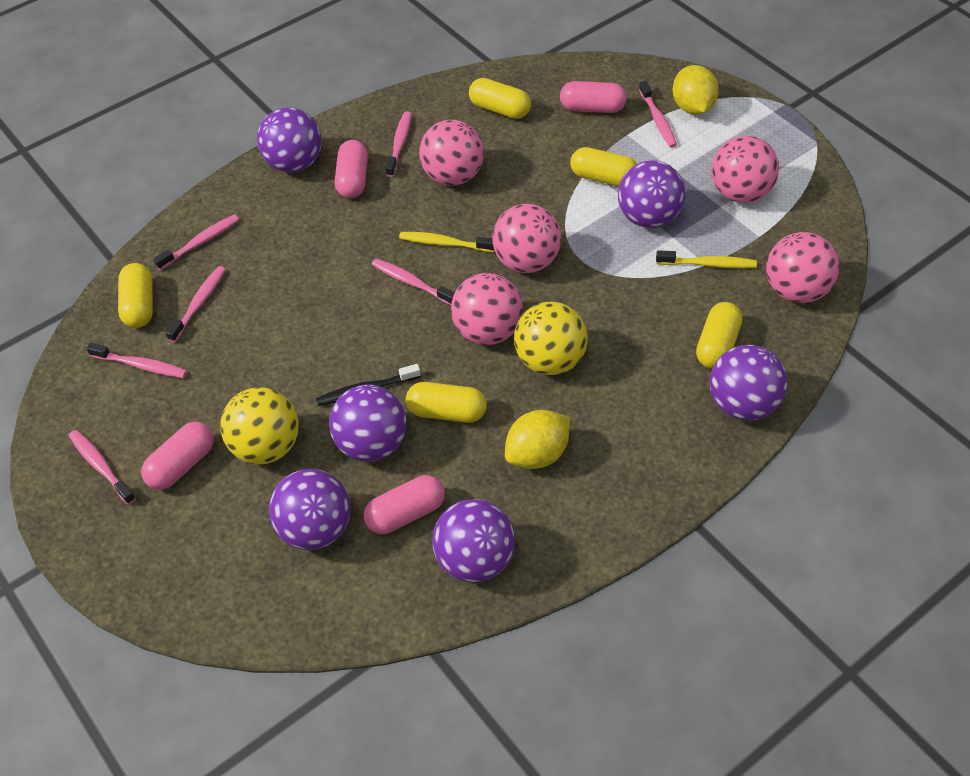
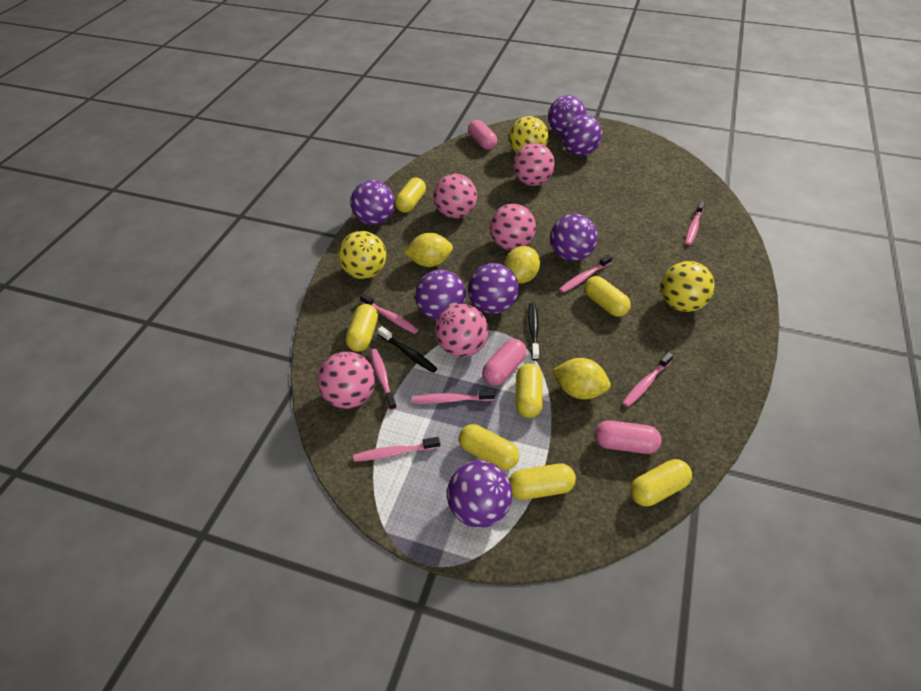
black toothbrush: 1 -> 2
pink capsule: 4 -> 3
purple ball: 6 -> 7
yellow ball: 2 -> 3
yellow capsule: 5 -> 7
yellow lemon: 2 -> 3
yellow toothbrush: 2 -> 0

